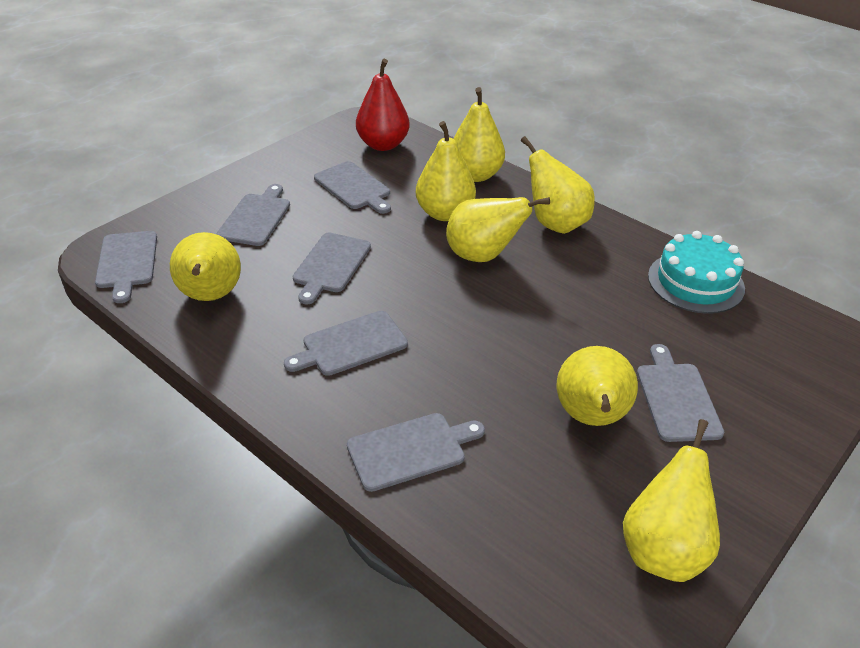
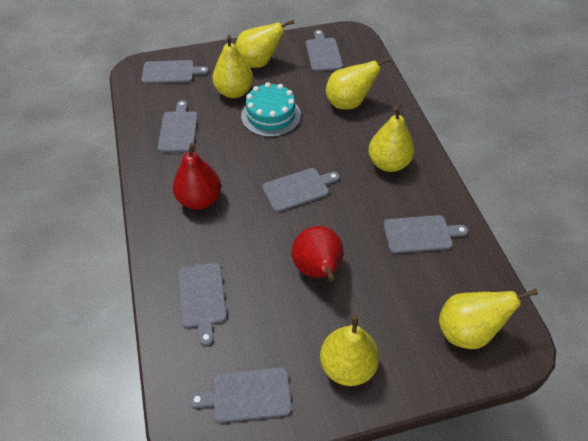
red pear: 1 -> 2
yellow pear: 7 -> 6

